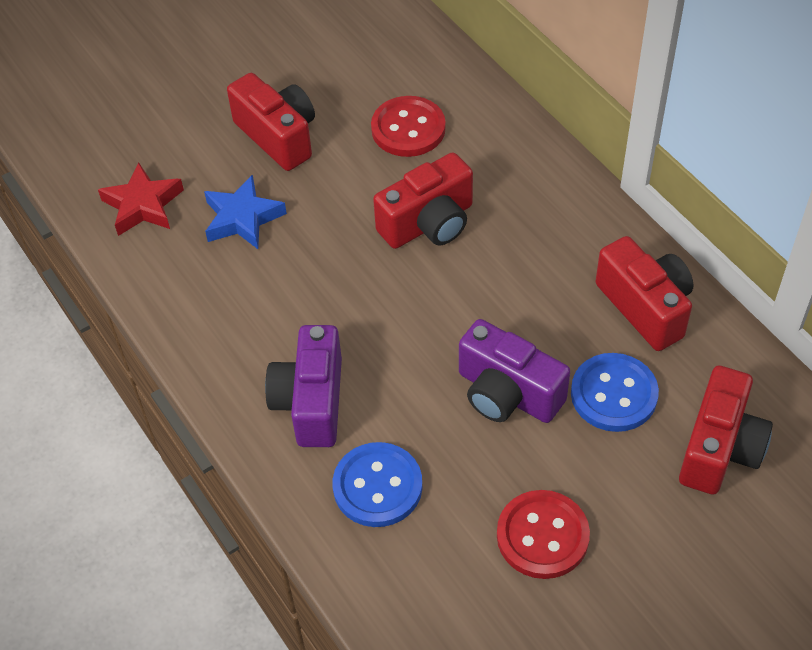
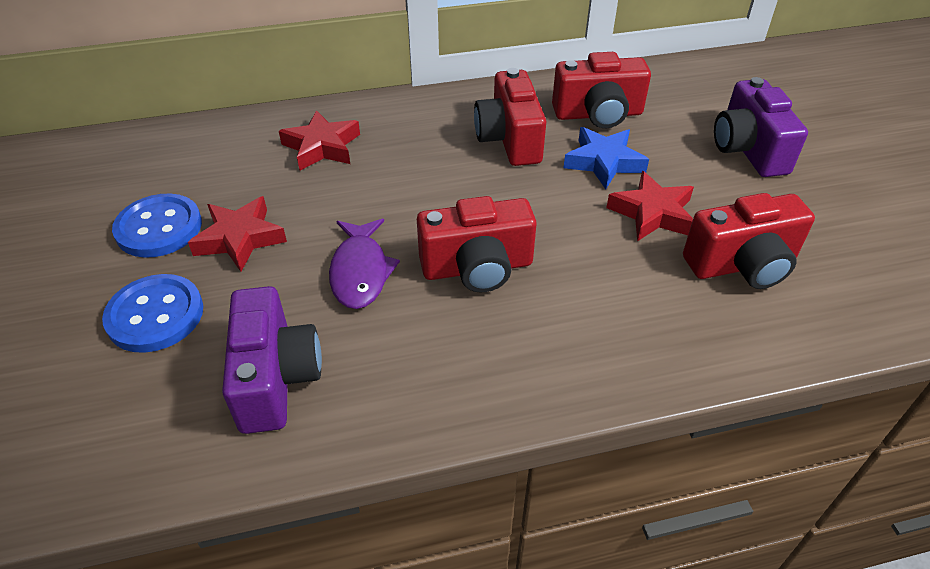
purple fish: 0 -> 1
red button: 2 -> 0
red star: 1 -> 3

